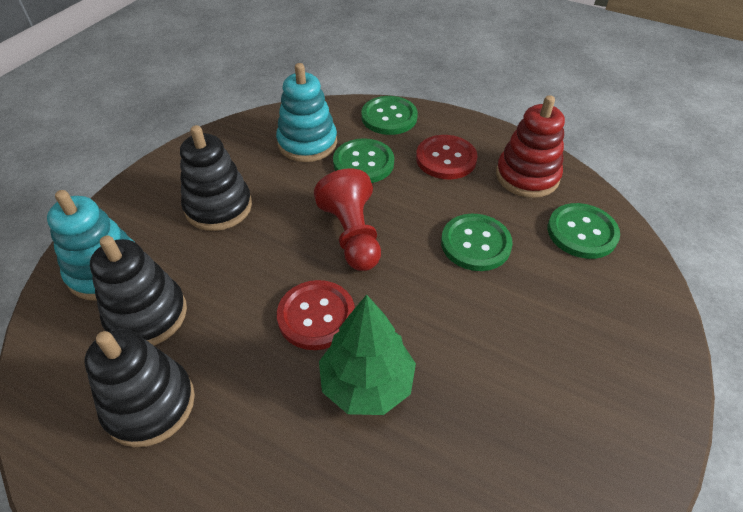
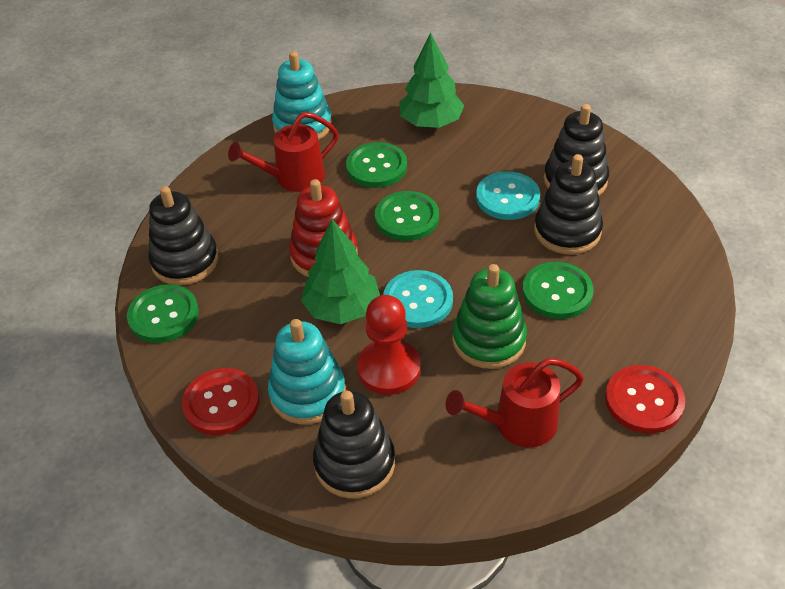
black stacking toy: 3 -> 4
green stacking toy: 0 -> 1
green tree: 1 -> 2
red watering can: 0 -> 2
turquoise button: 0 -> 2

